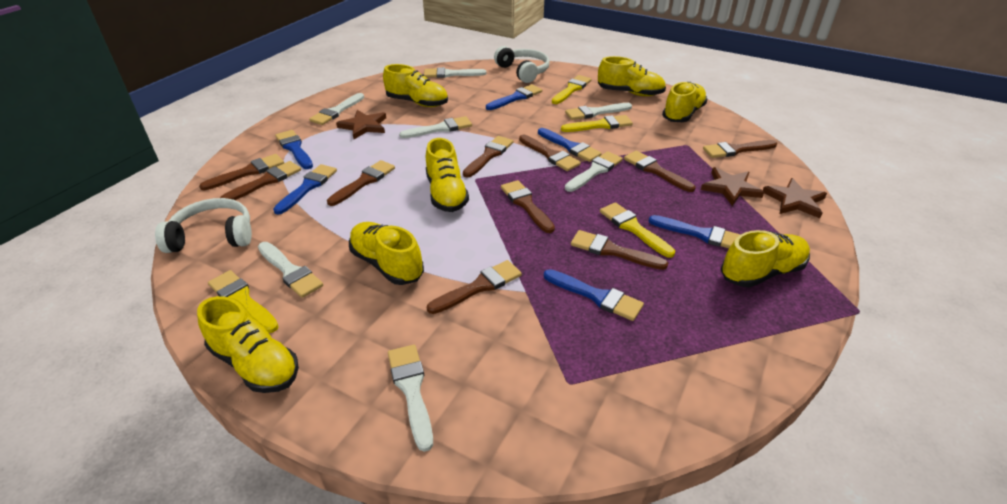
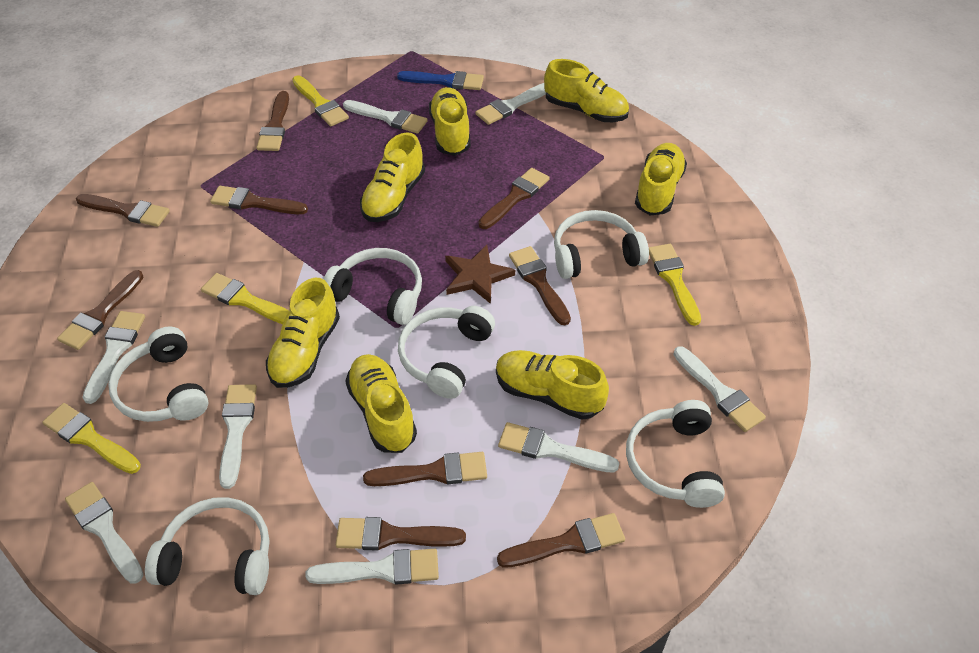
blue brush: 6 -> 1
brown brush: 10 -> 9
brown star: 3 -> 1
white brush: 7 -> 8
white headphones: 2 -> 6

